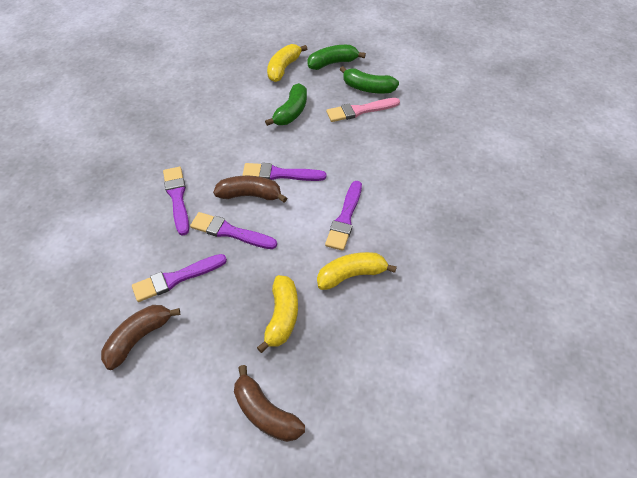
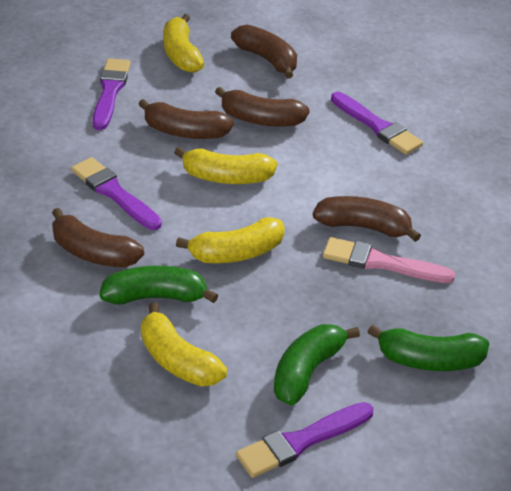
brown banana: 3 -> 5
purple brush: 5 -> 4
yellow banana: 3 -> 4

